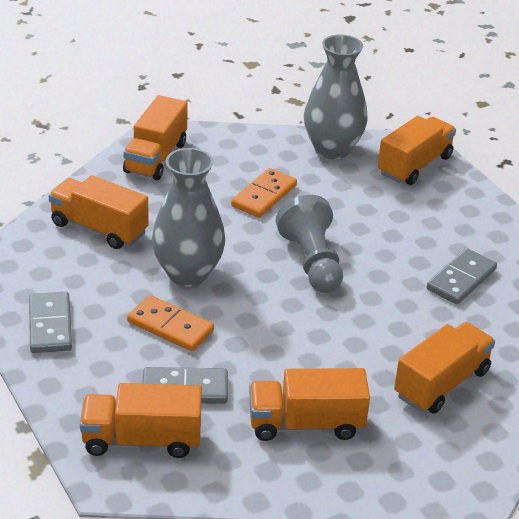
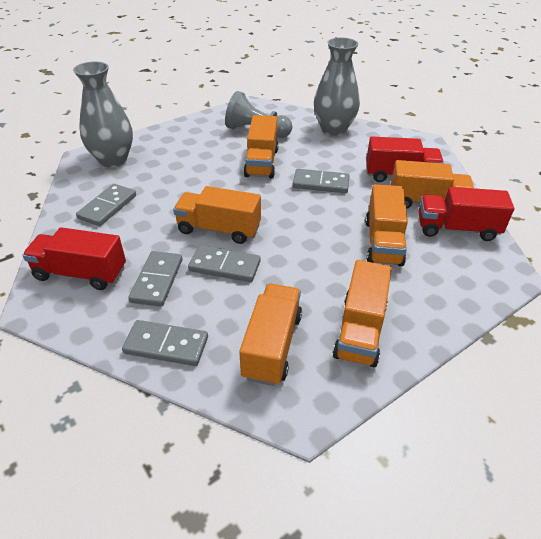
grey domino: 3 -> 5
orange domino: 2 -> 0
red truck: 0 -> 3

